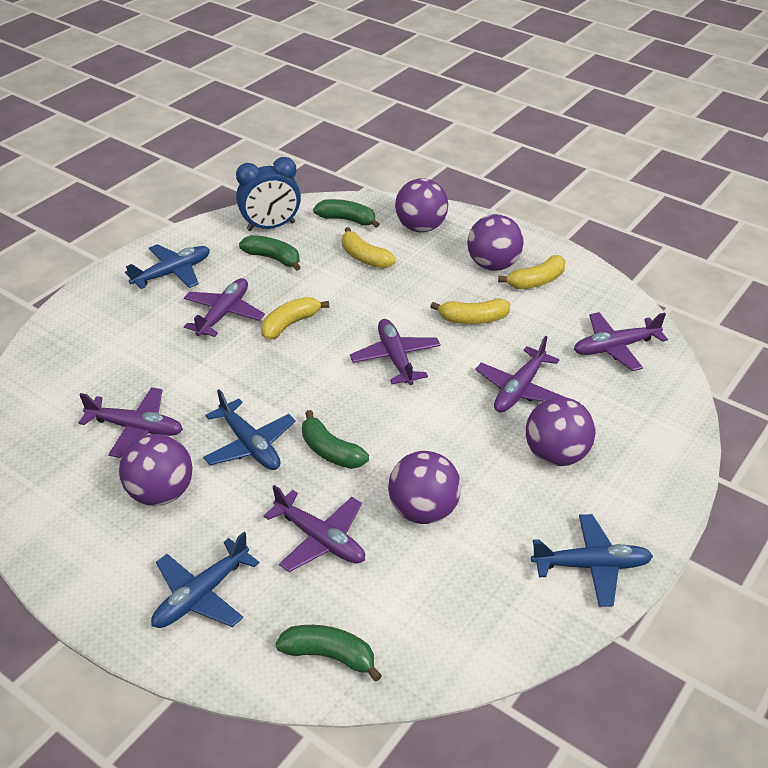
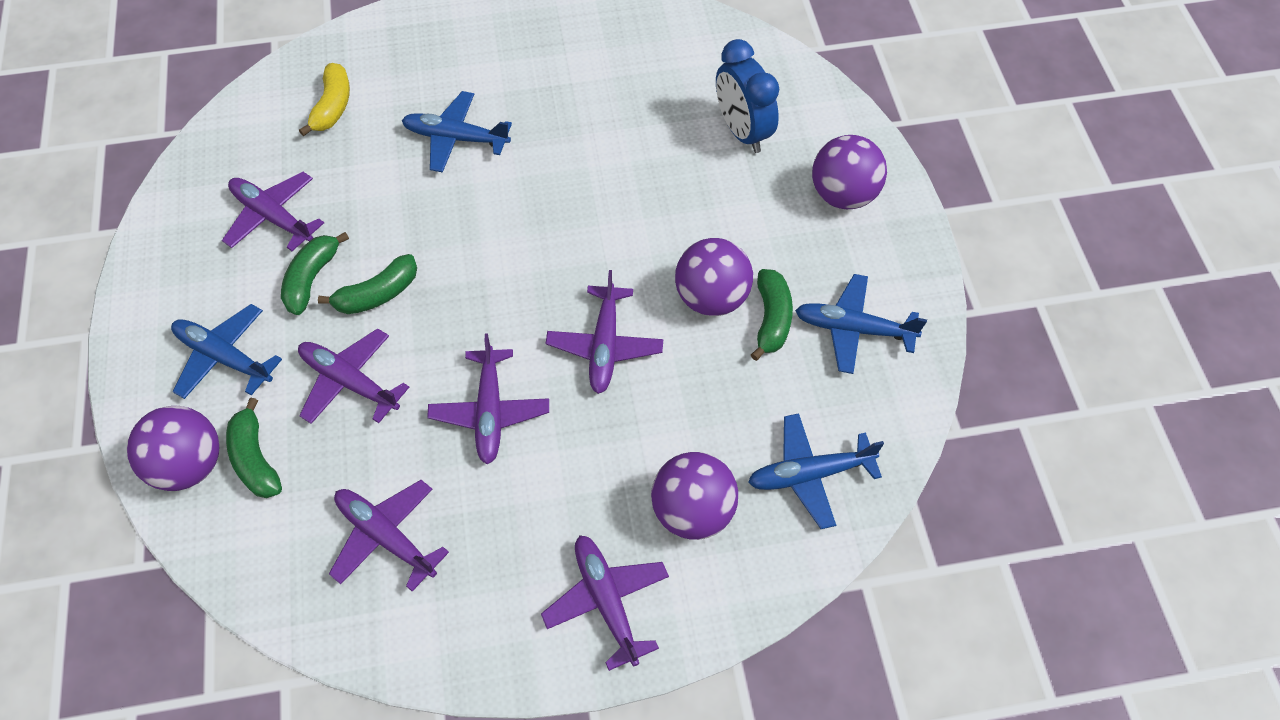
purple ball: 5 -> 4
yellow banana: 4 -> 1

